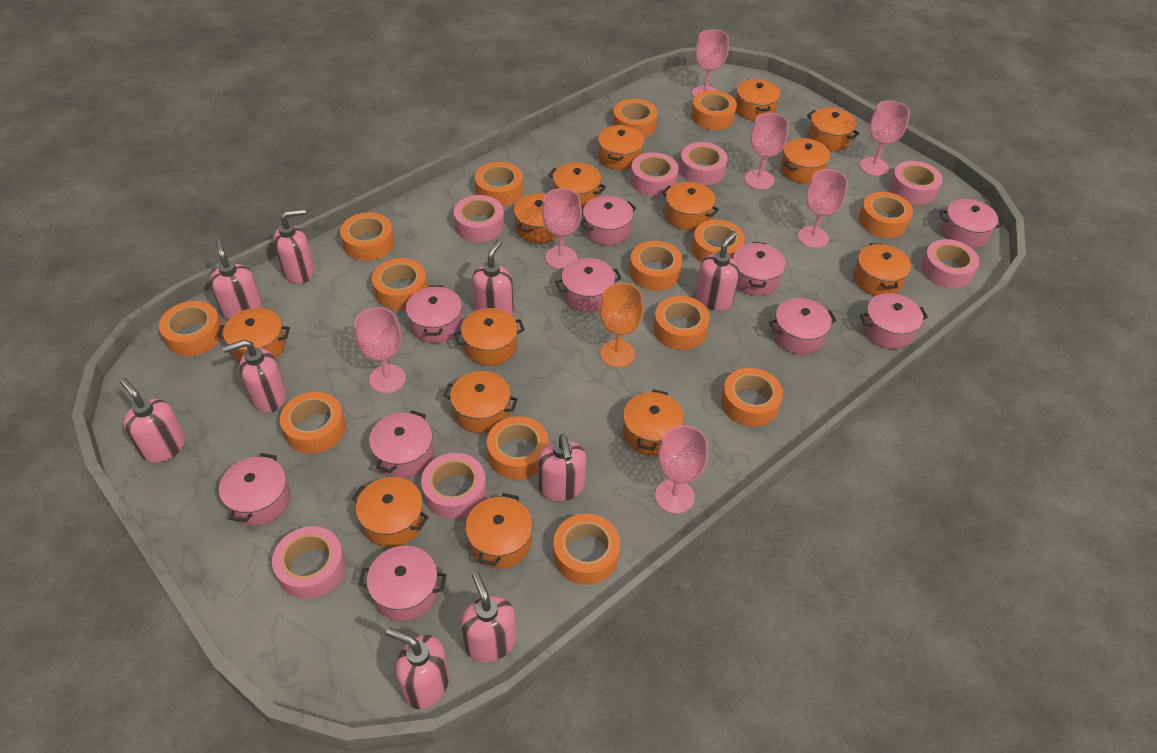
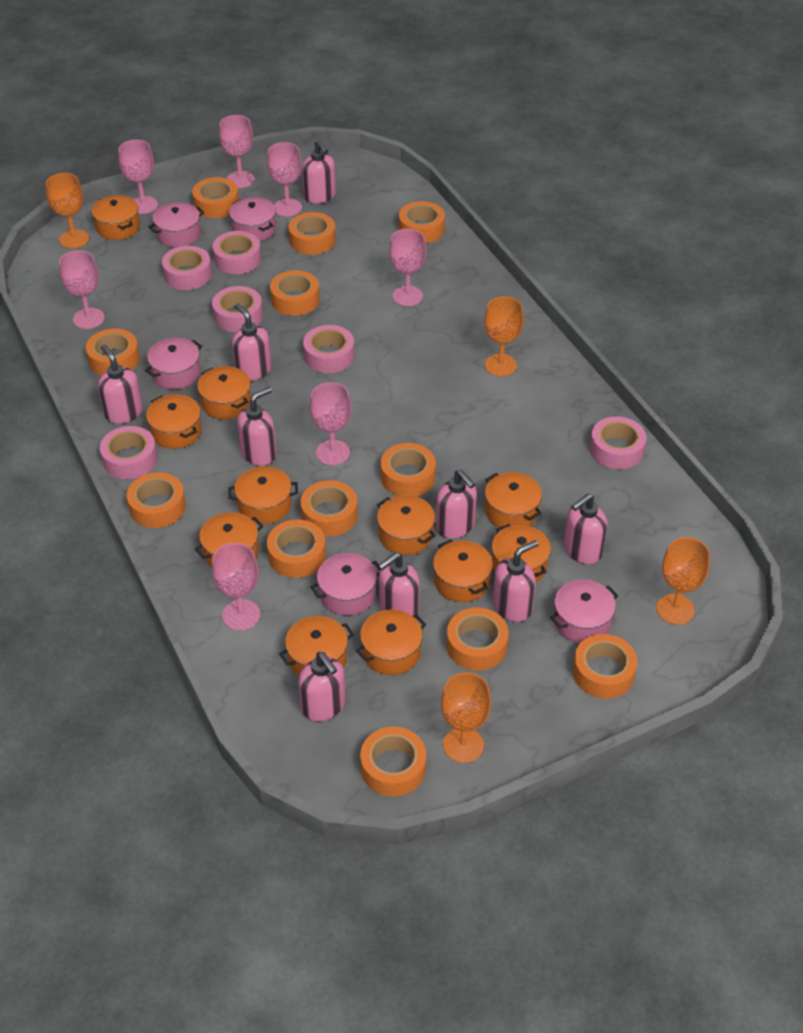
orange goblet: 1 -> 4
orange pot: 14 -> 11
orange tape: 14 -> 12
pink pot: 10 -> 5
pink tape: 7 -> 6

